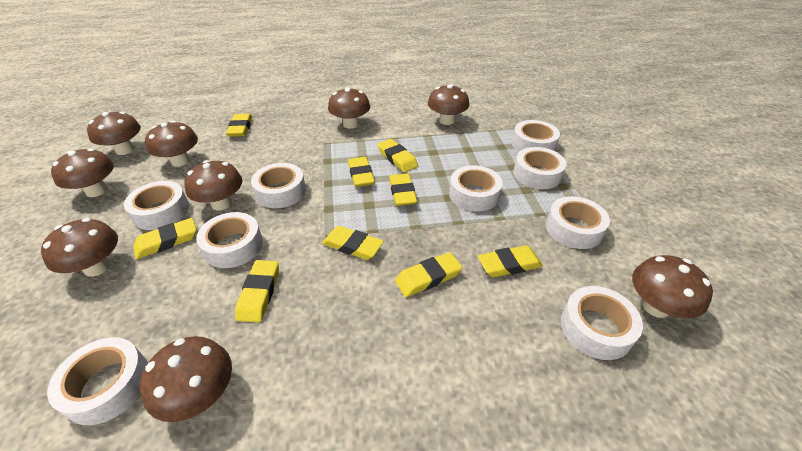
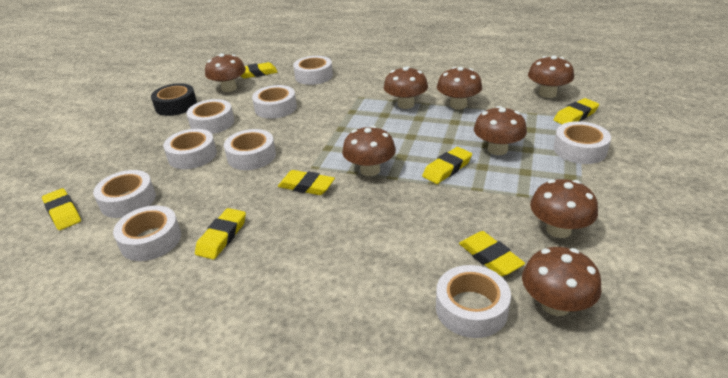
black tape: 0 -> 1
brown mushroom: 9 -> 8
yellow eraser: 9 -> 7

